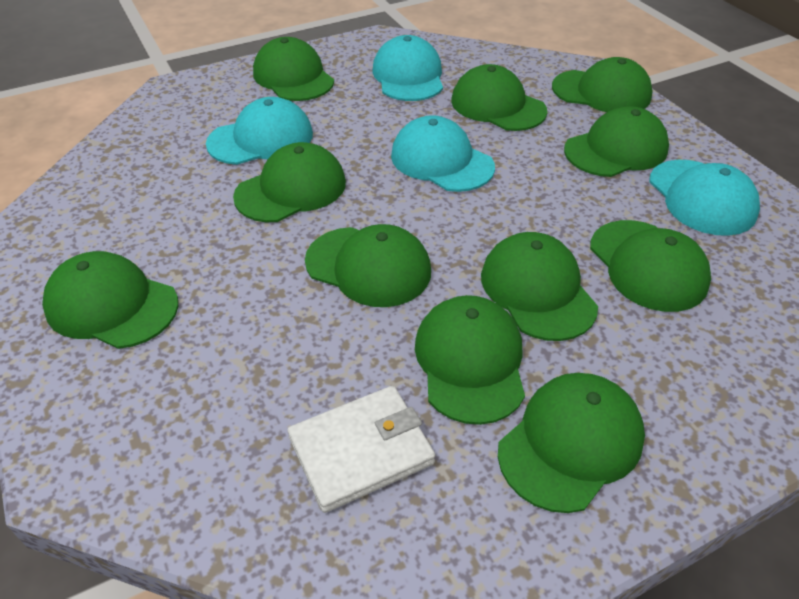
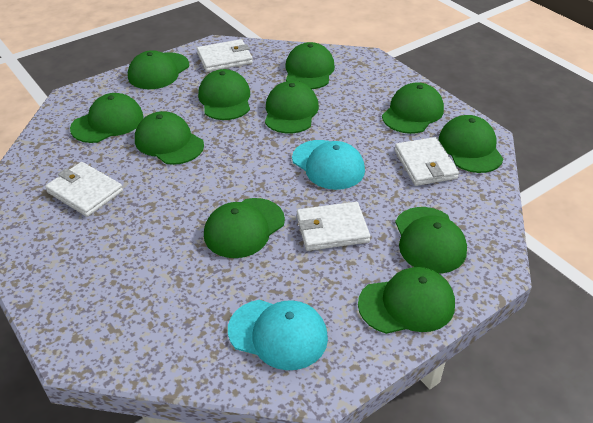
turquoise cap: 4 -> 2
white wallet: 1 -> 4

